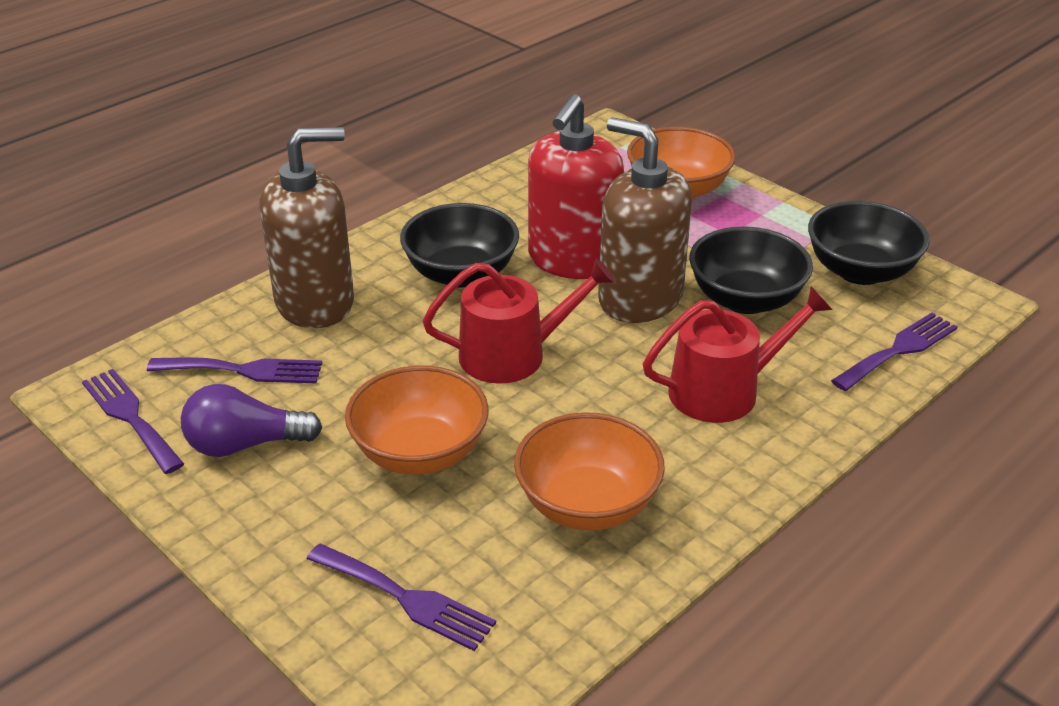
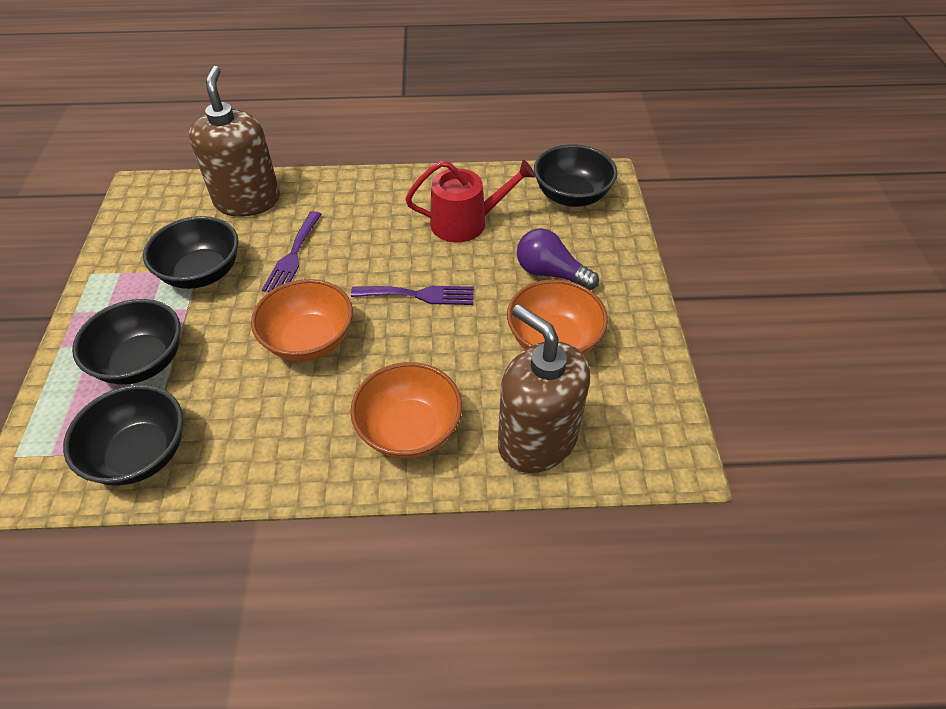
black bowl: 3 -> 4
purple fork: 4 -> 2
red soap dispenser: 1 -> 0
red watering can: 2 -> 1

